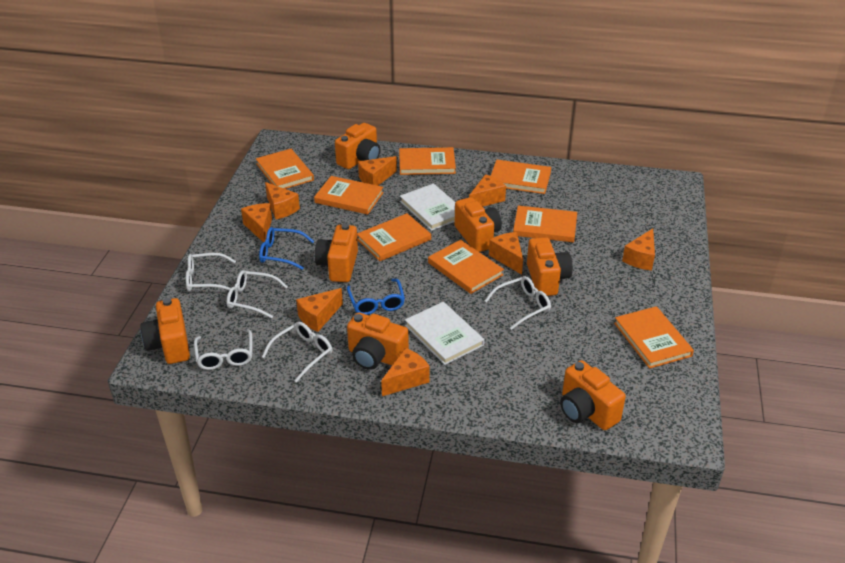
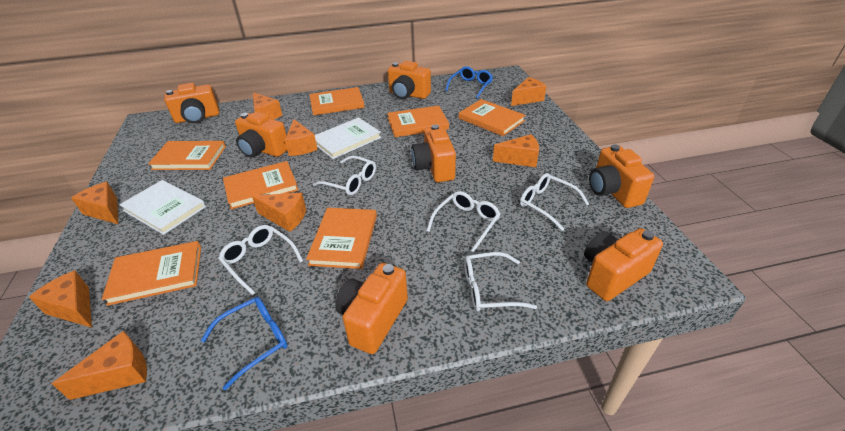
orange book: 8 -> 7

